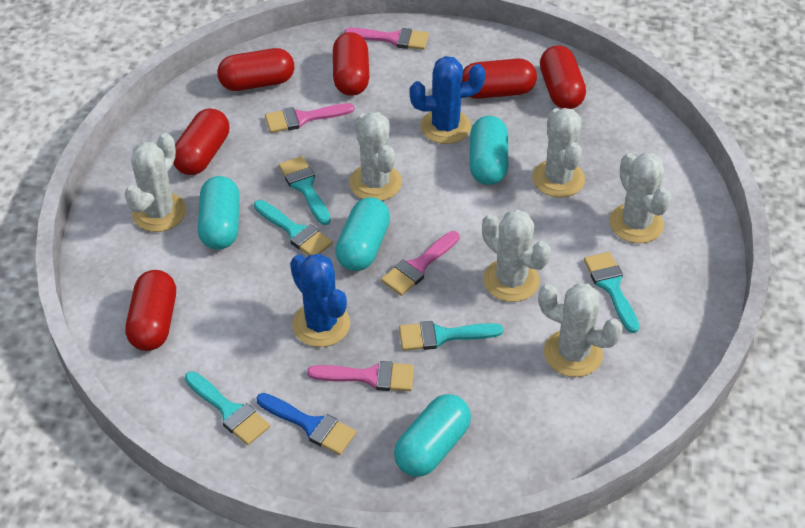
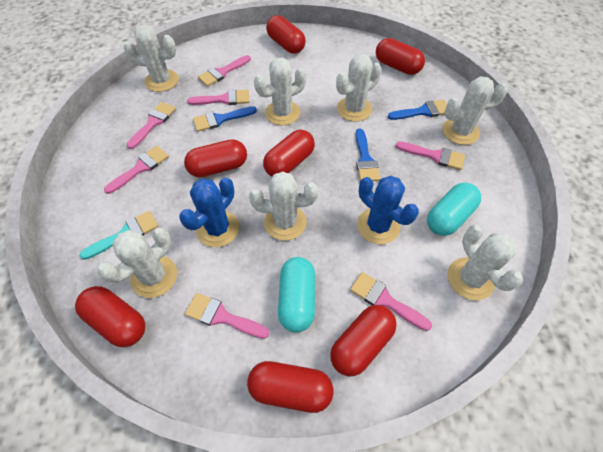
blue brush: 1 -> 3
pink brush: 4 -> 7
red capsule: 6 -> 7
turquoise brush: 5 -> 1
turquoise capsule: 4 -> 2
white cactus: 6 -> 7

